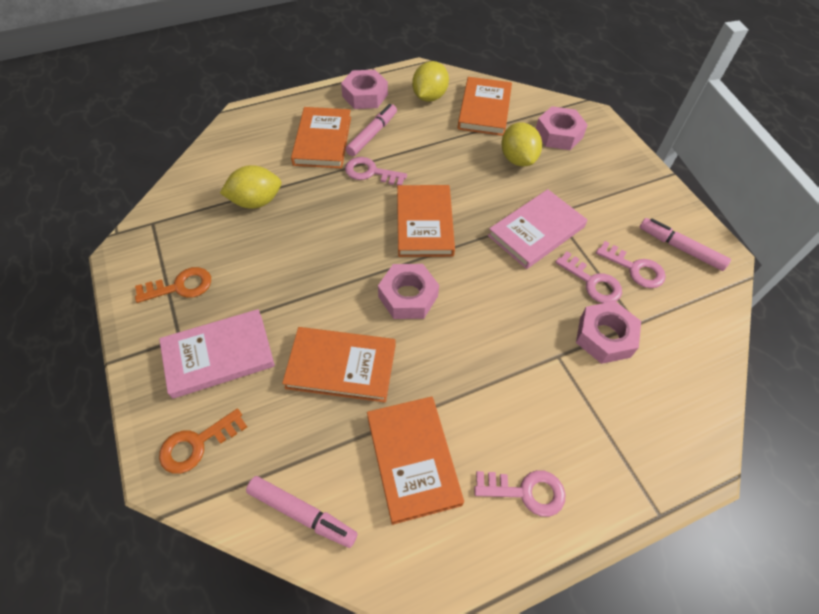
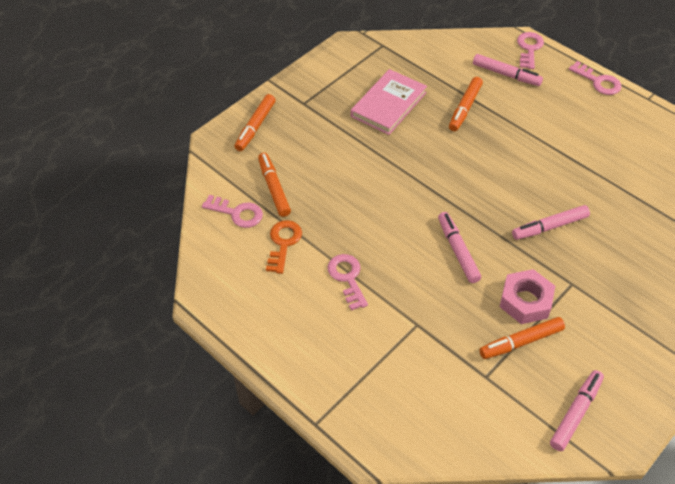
orange book: 5 -> 0
orange key: 2 -> 1
orange marker: 0 -> 4
pink book: 2 -> 1
pink marker: 3 -> 4
pink nut: 4 -> 1
yellow lemon: 3 -> 0

